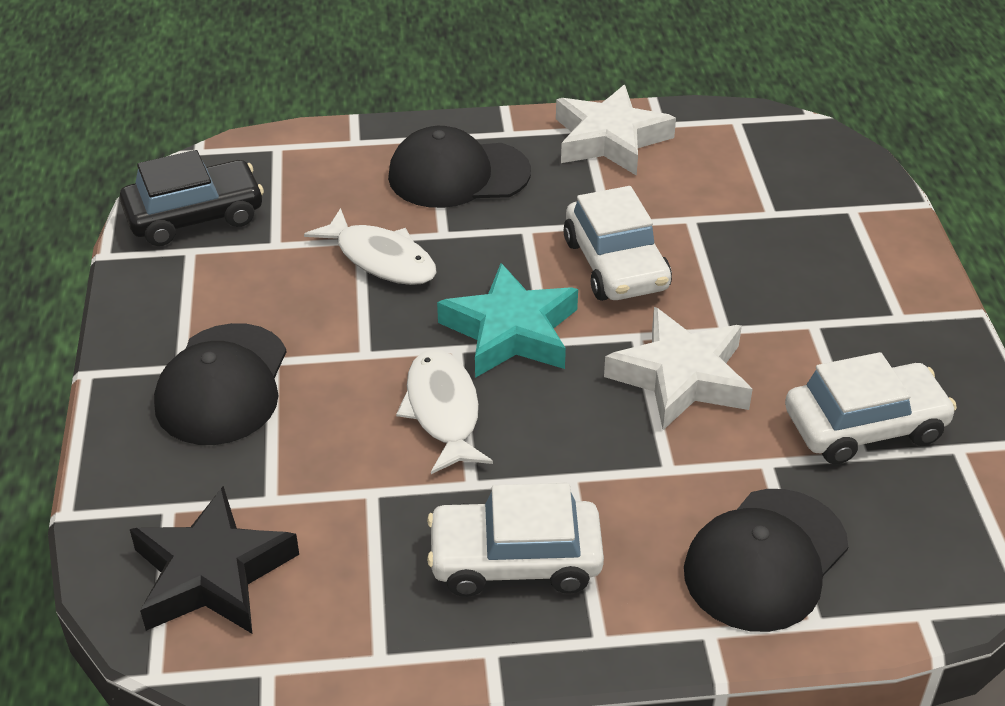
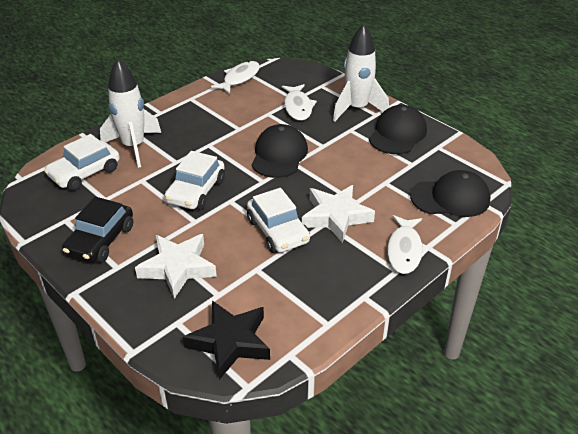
turquoise star: 1 -> 0
white fish: 2 -> 3
white rocket: 0 -> 2

